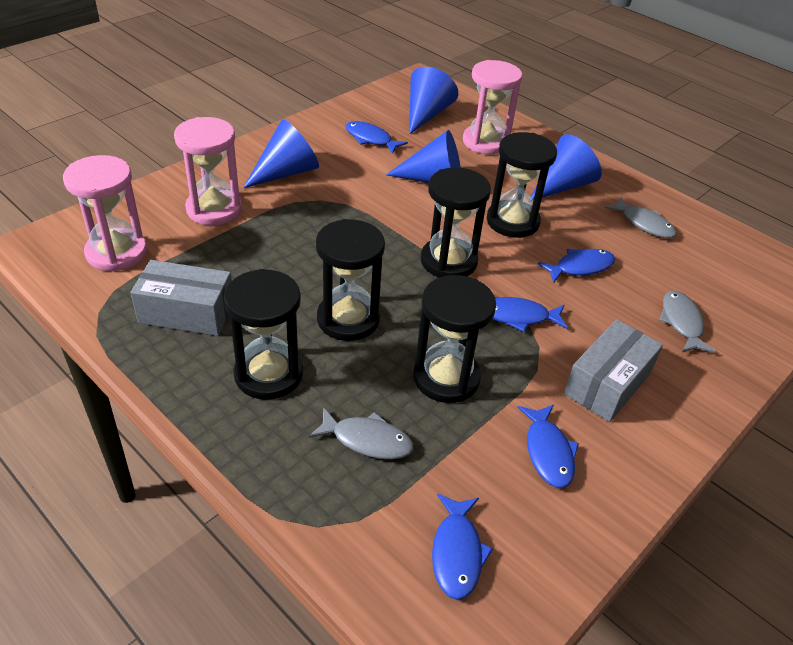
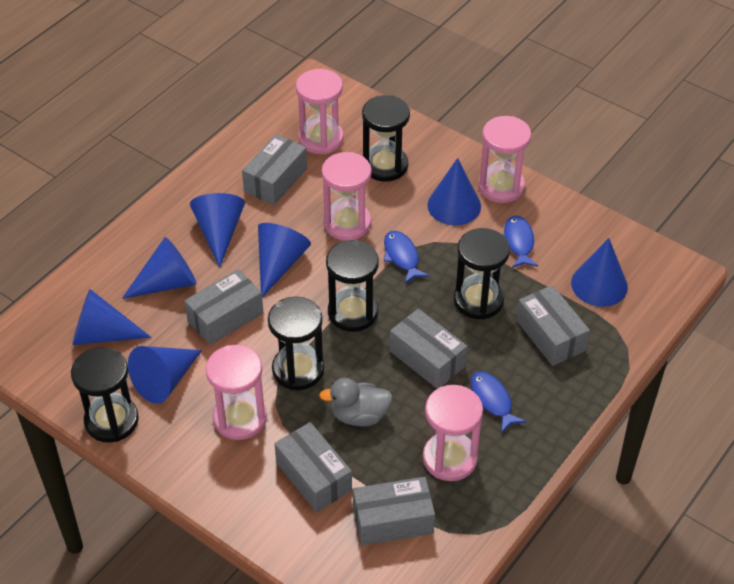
blue cone: 4 -> 7
blue fish: 5 -> 3
grey box: 2 -> 6
grey duck: 0 -> 1
grey fish: 3 -> 0
pink hourglass: 3 -> 5

